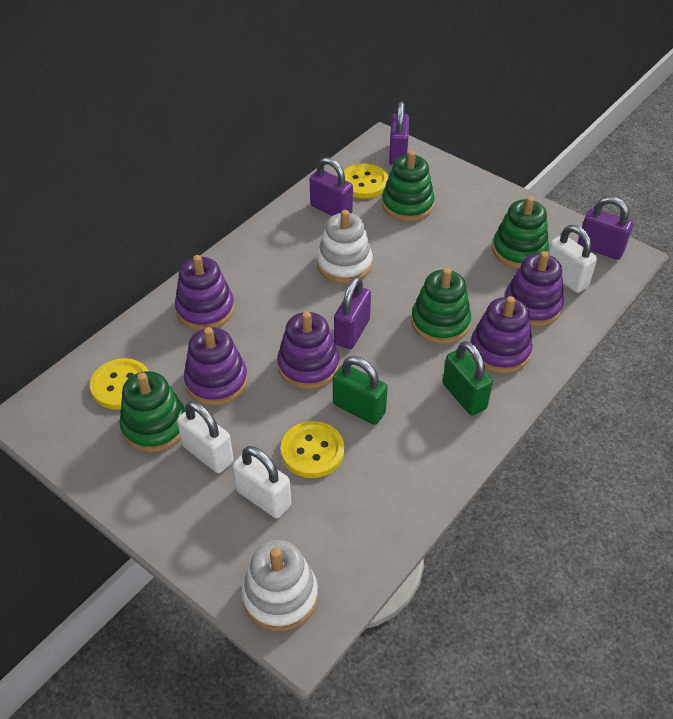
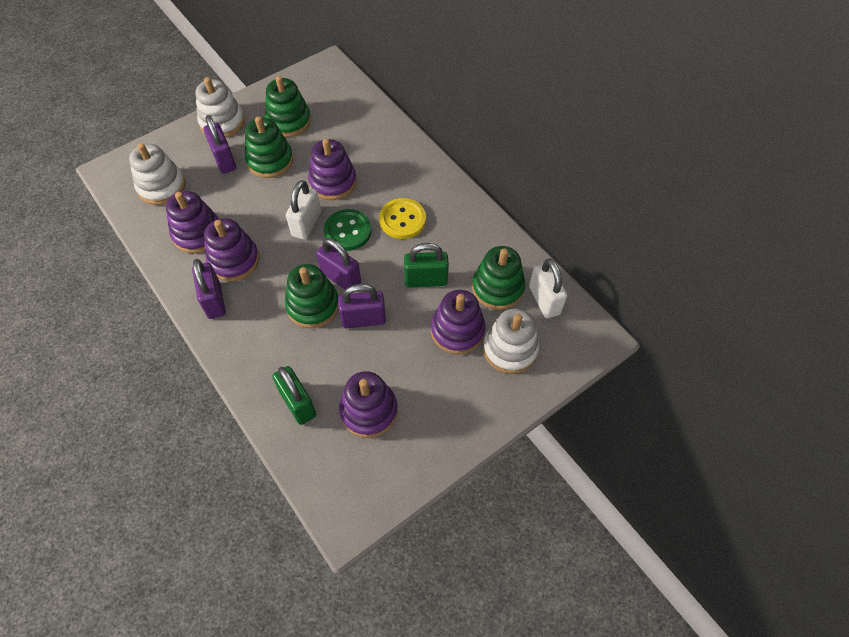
green button: 0 -> 1
white padlock: 3 -> 2
white stacking toy: 2 -> 3
yellow button: 3 -> 1

